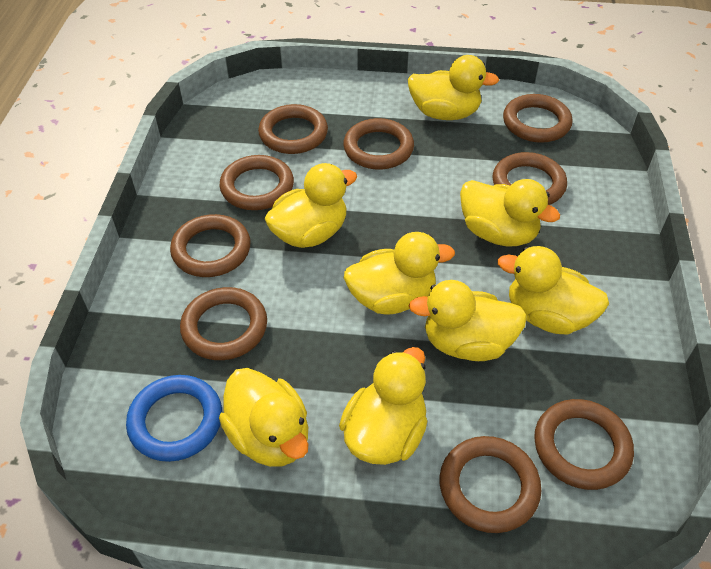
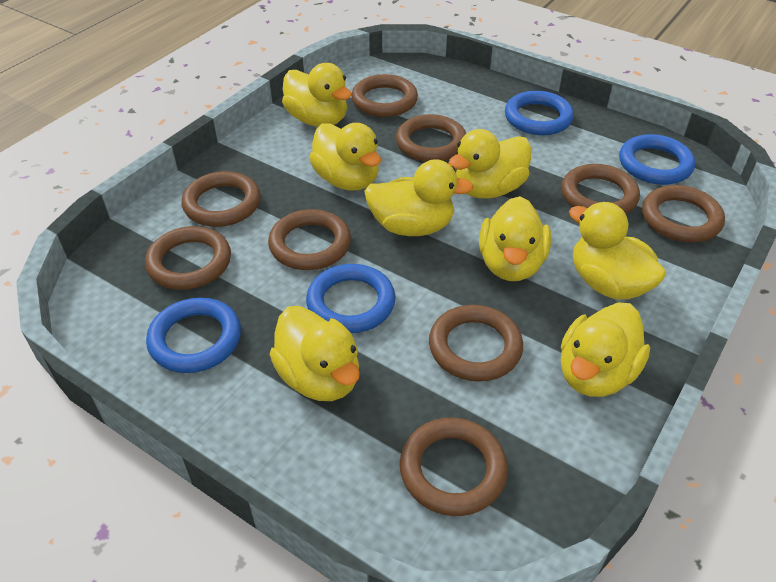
blue ring: 1 -> 4

